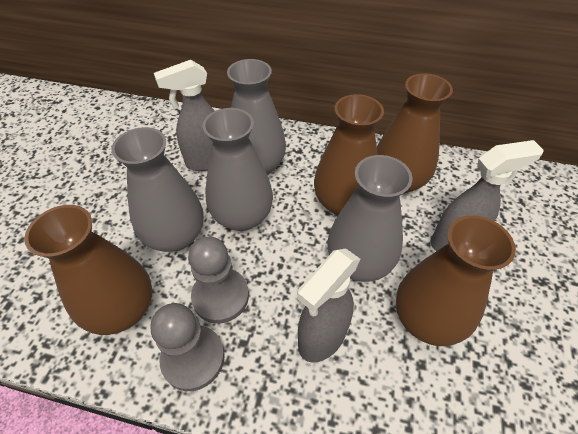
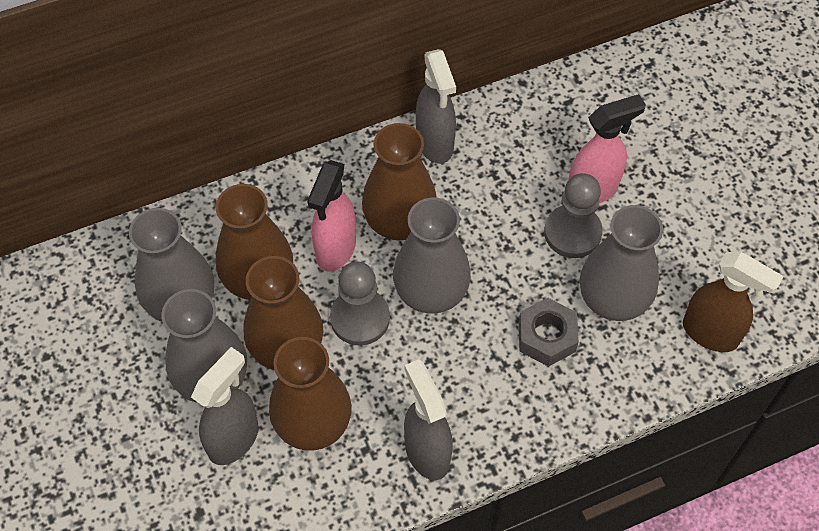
brown spray bottle: 0 -> 1
grey nut: 0 -> 1
pink spray bottle: 0 -> 2

